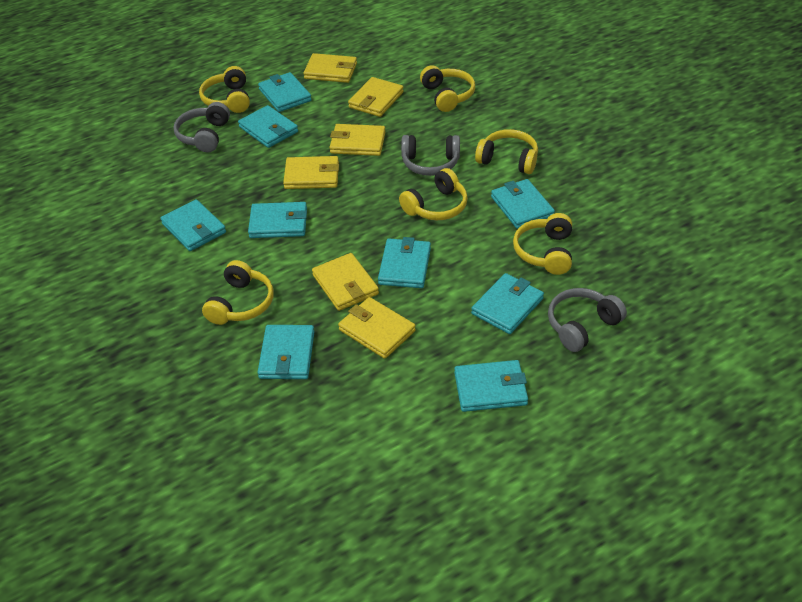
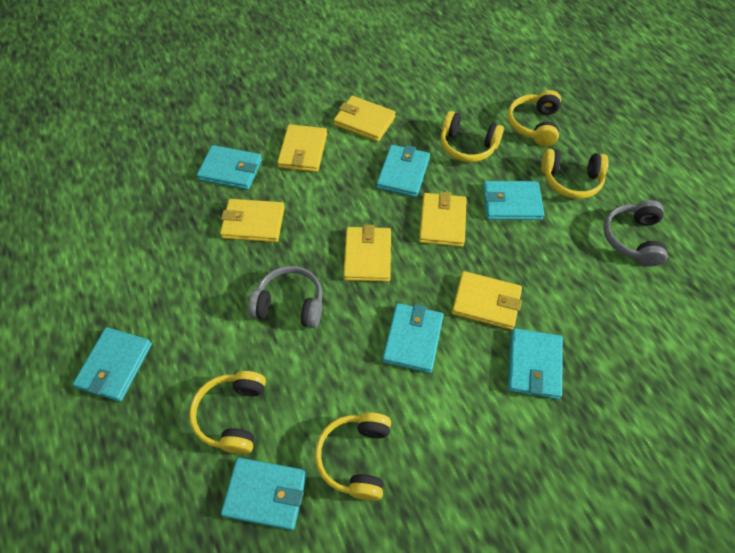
grey headphones: 3 -> 2
turquoise wallet: 9 -> 7
yellow headphones: 6 -> 5

